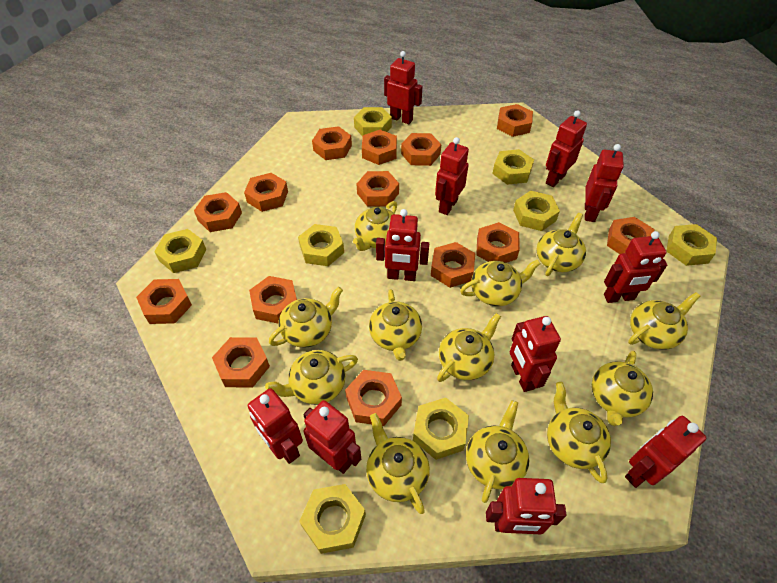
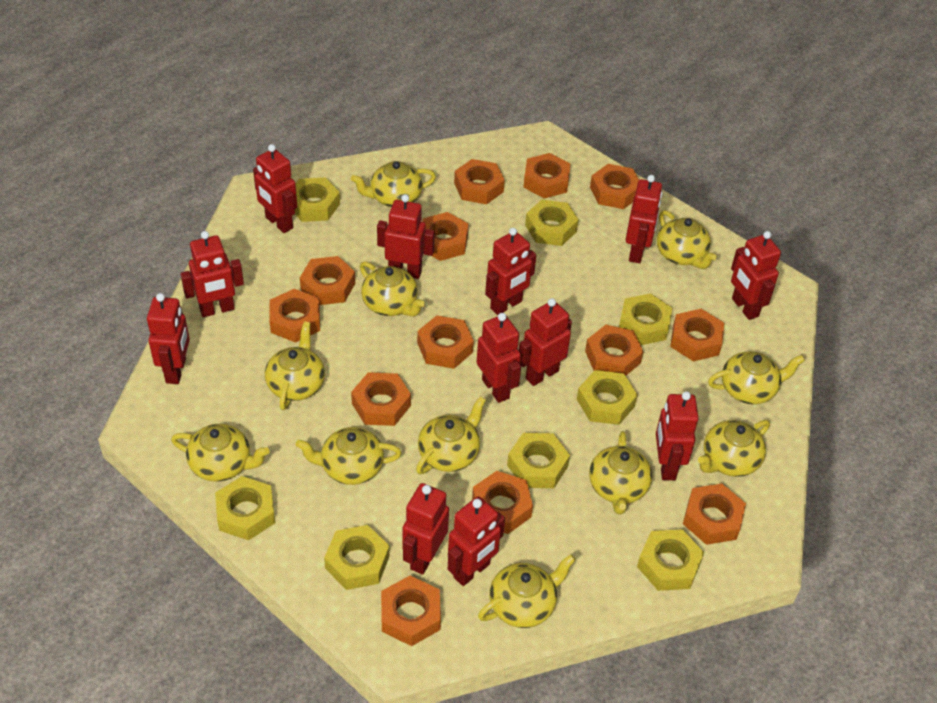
orange nut: 14 -> 13
red robot: 11 -> 12
yellow teapot: 12 -> 11

